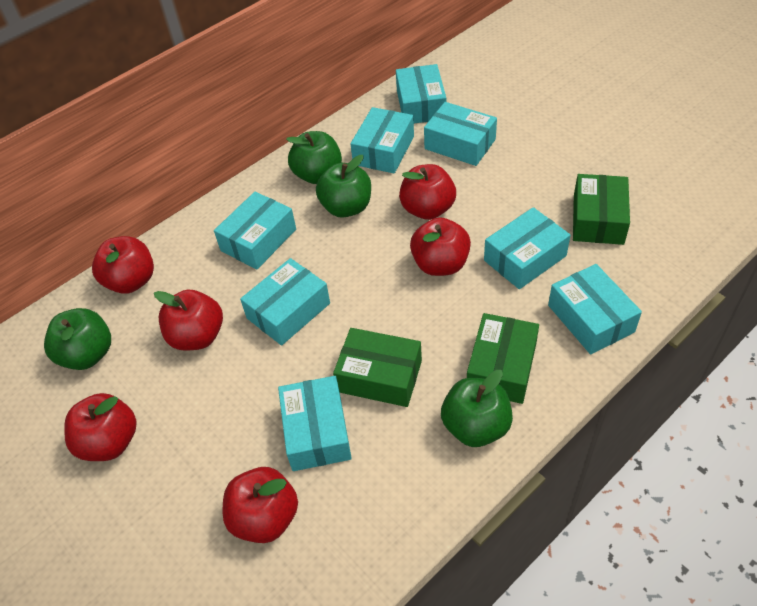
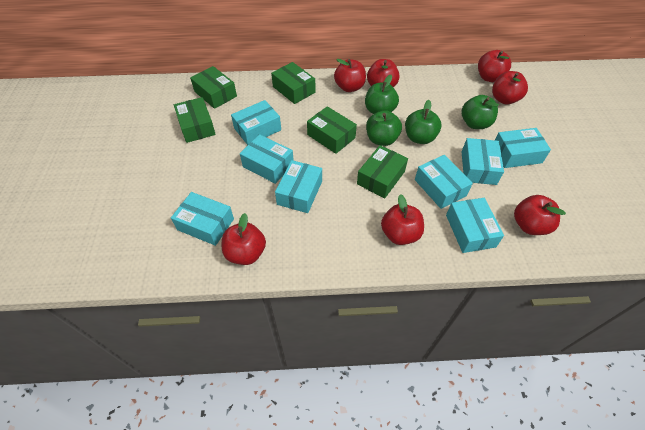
green box: 3 -> 5
red apple: 6 -> 7

